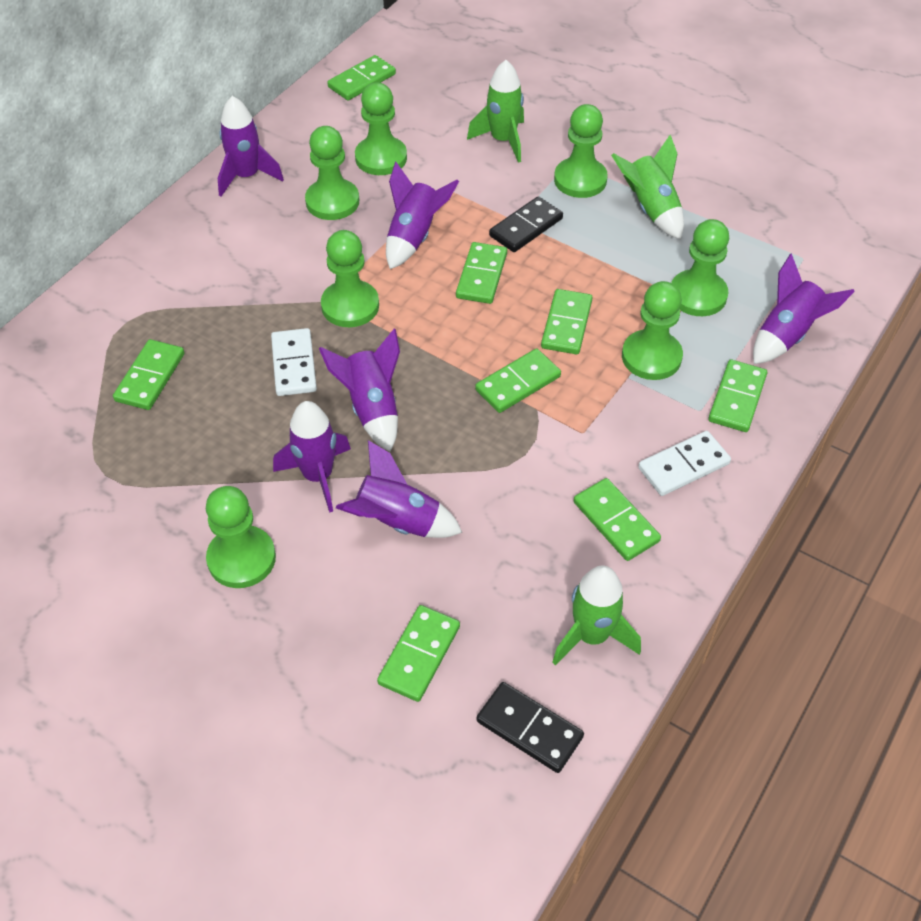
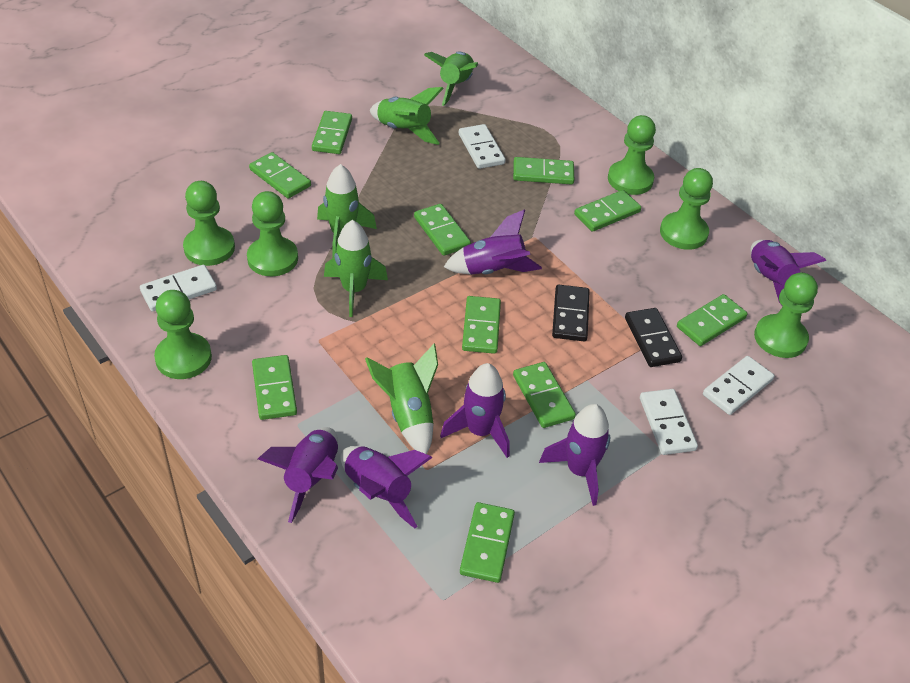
green domino: 8 -> 10
green pawn: 7 -> 6
green rocket: 3 -> 5
white domino: 2 -> 4

